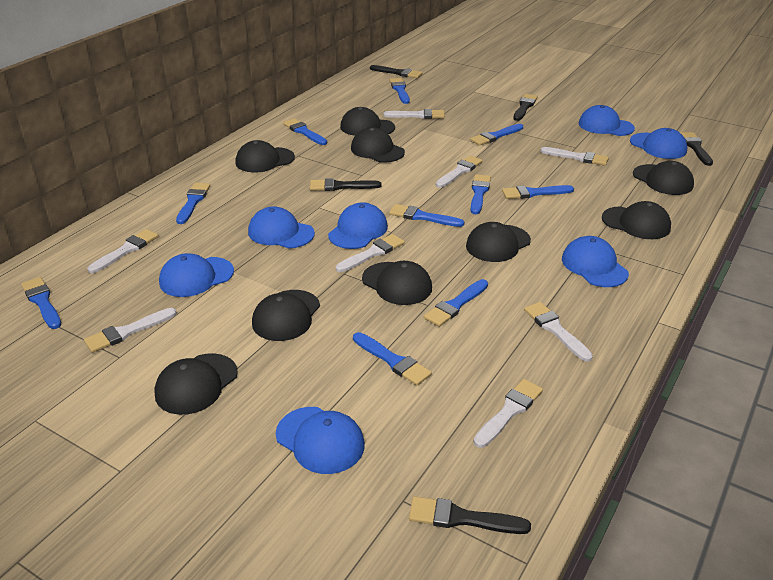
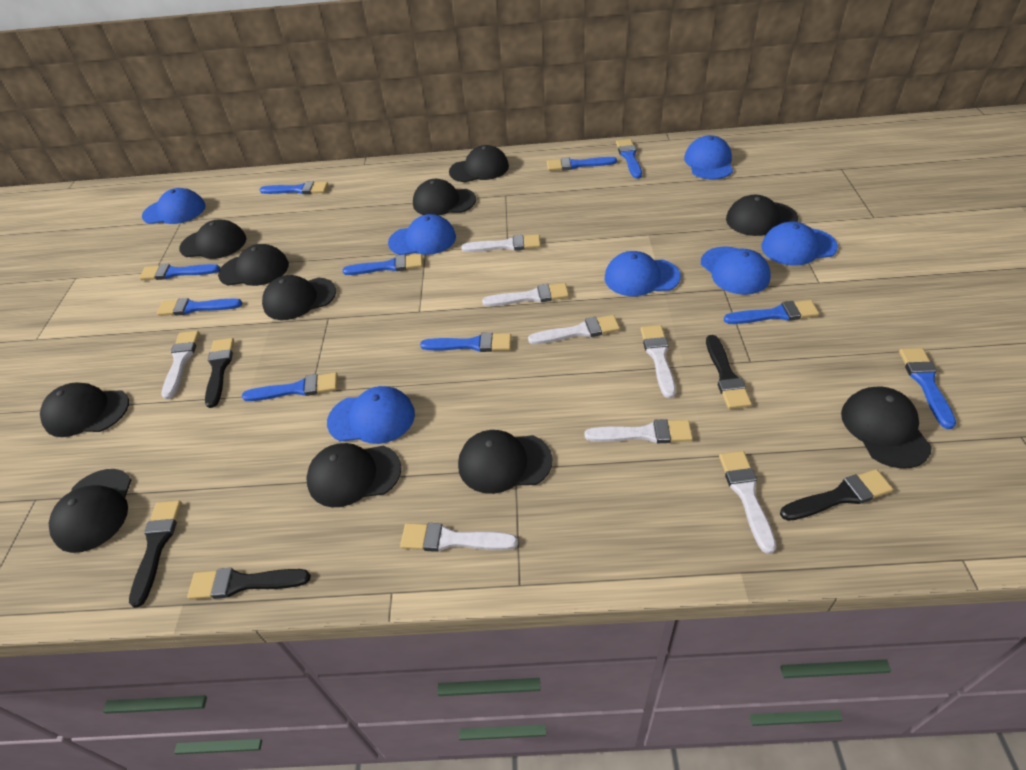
black cap: 9 -> 11

